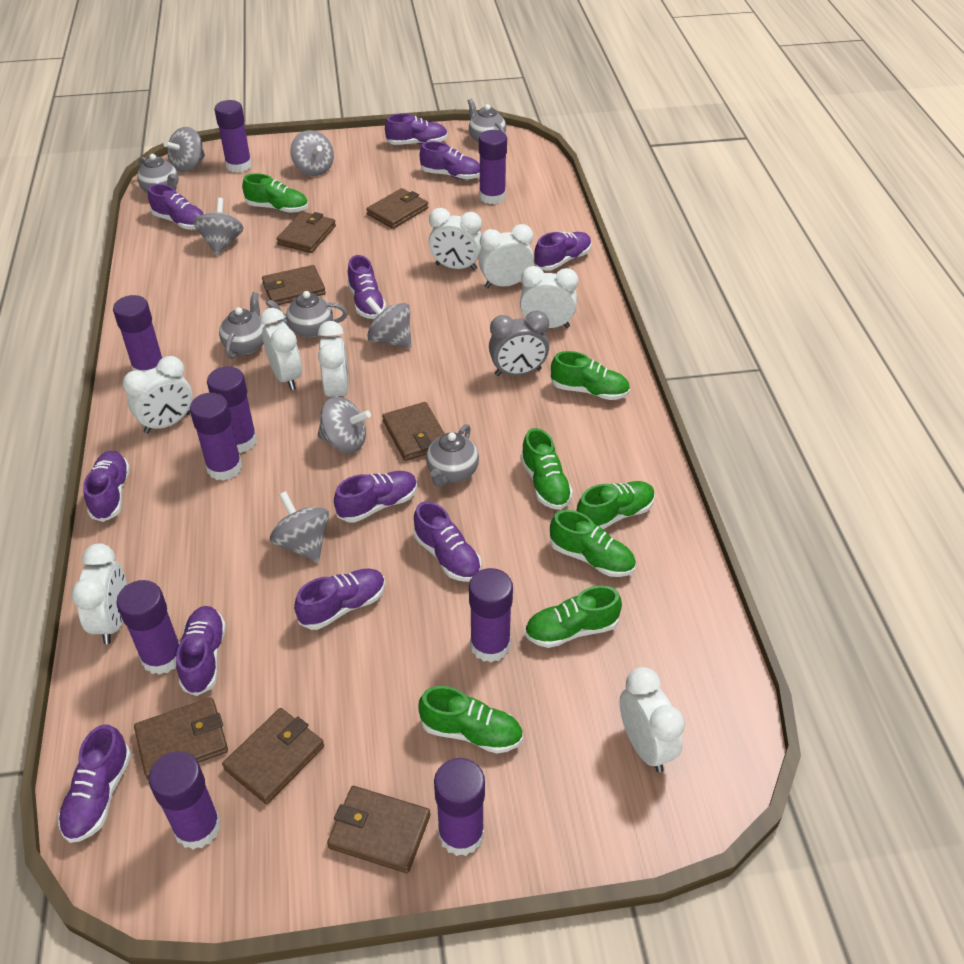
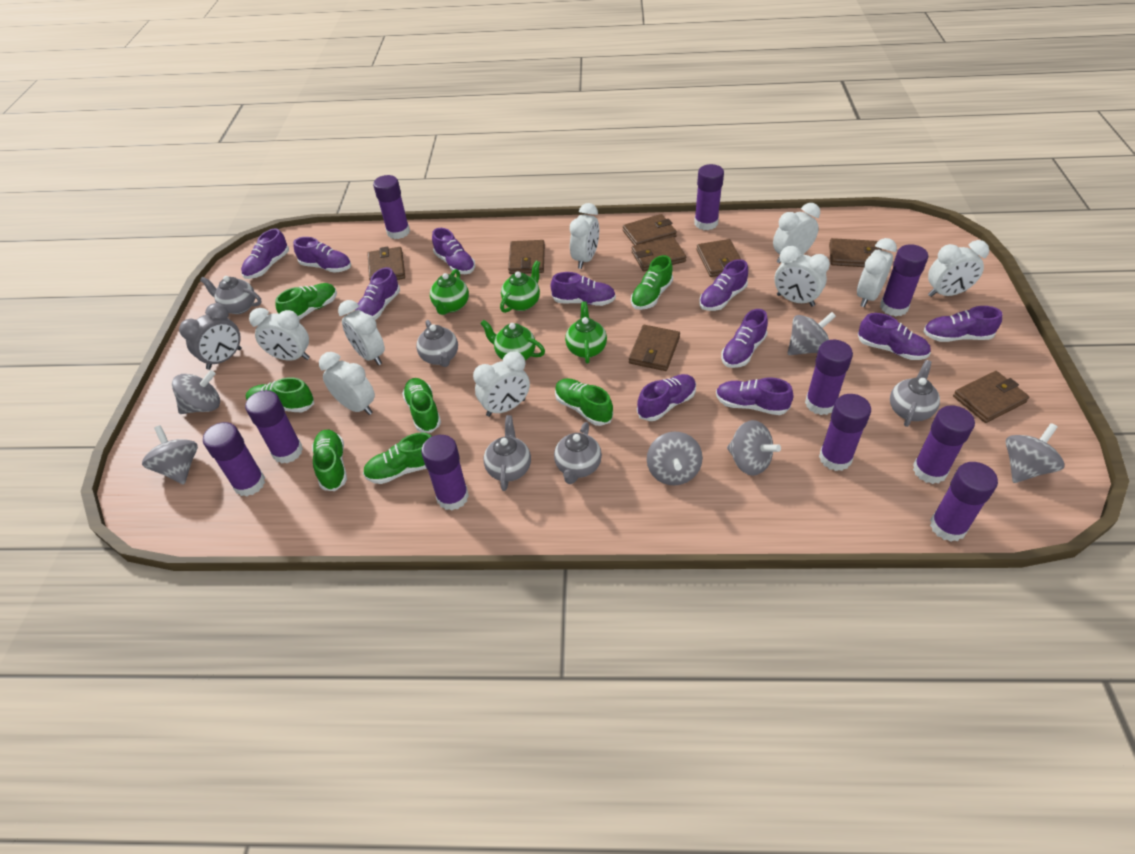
brown wallet: 7 -> 8
green teapot: 0 -> 4
purple glue stick: 9 -> 10
white clock: 8 -> 9

